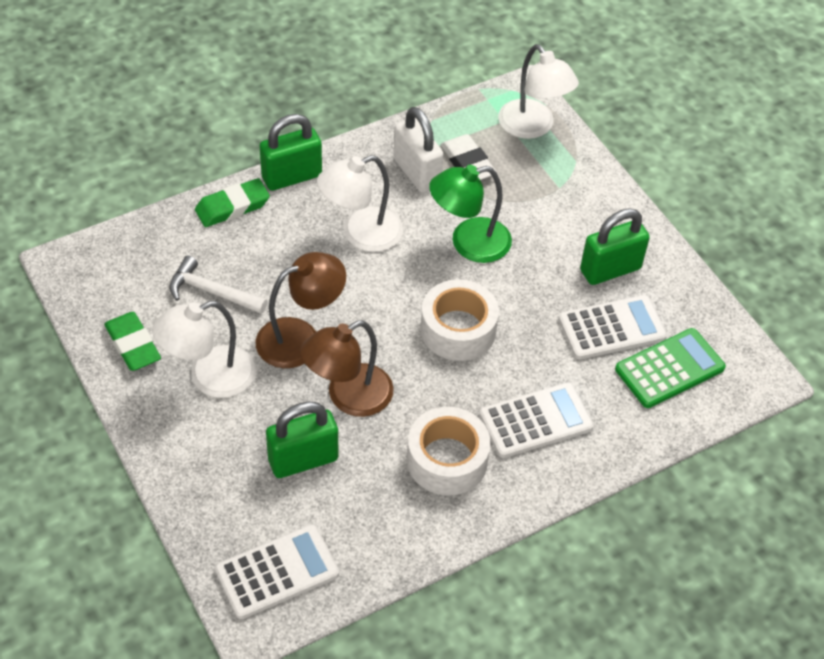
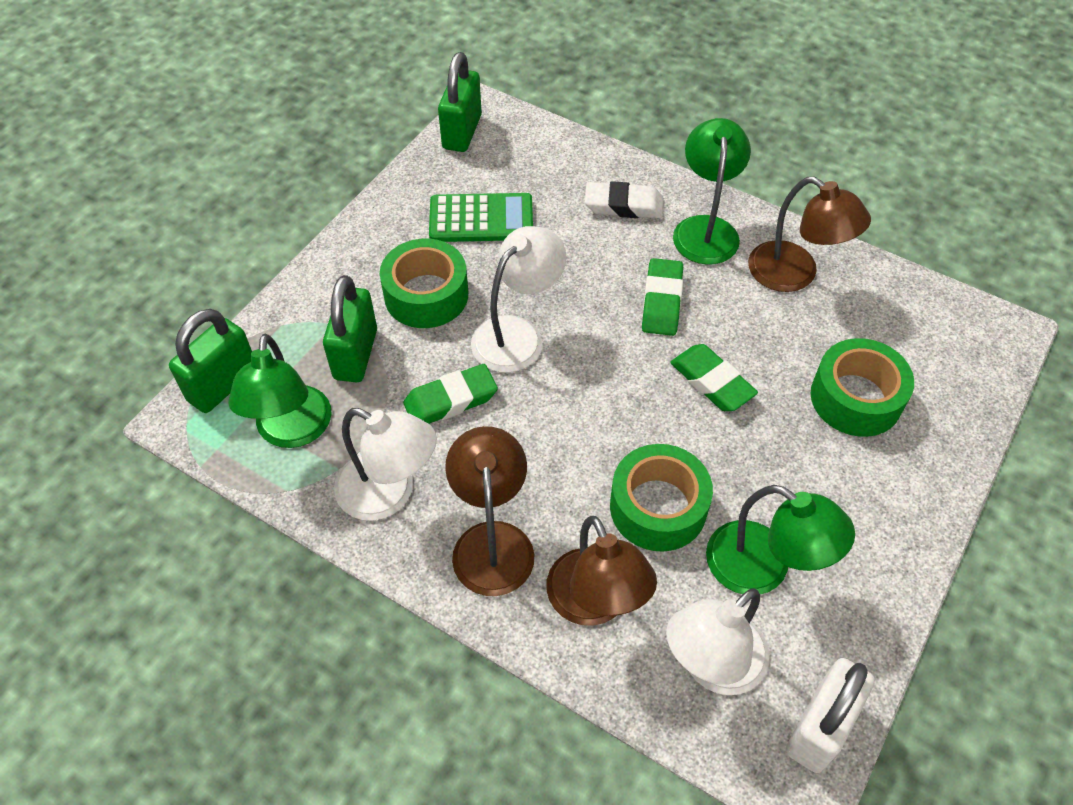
brown lamp: 2 -> 3
green eraser: 2 -> 3
green lamp: 1 -> 3
green tape: 0 -> 3
white calculator: 3 -> 0
white hammer: 1 -> 0
white tape: 2 -> 0

